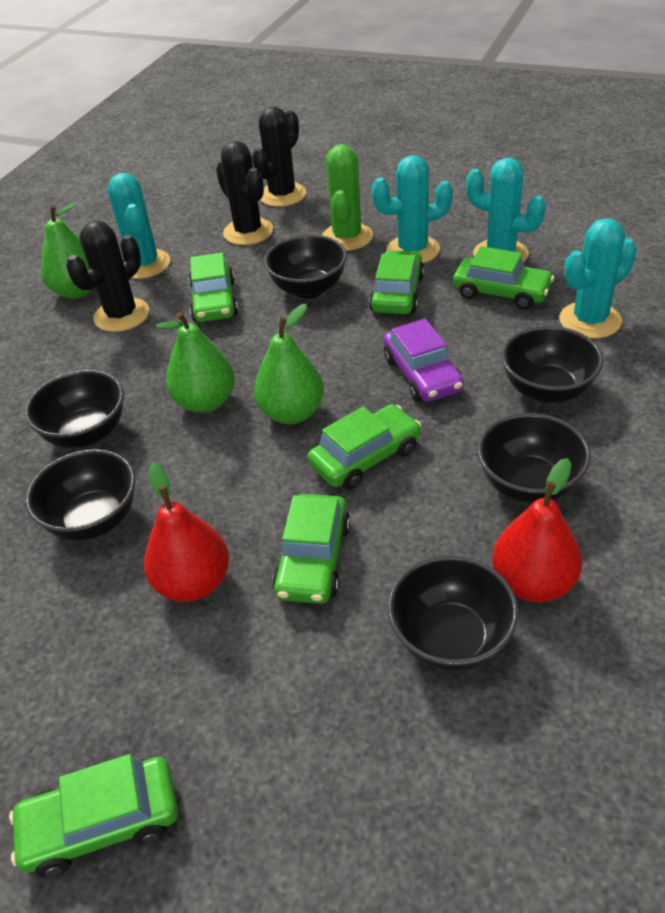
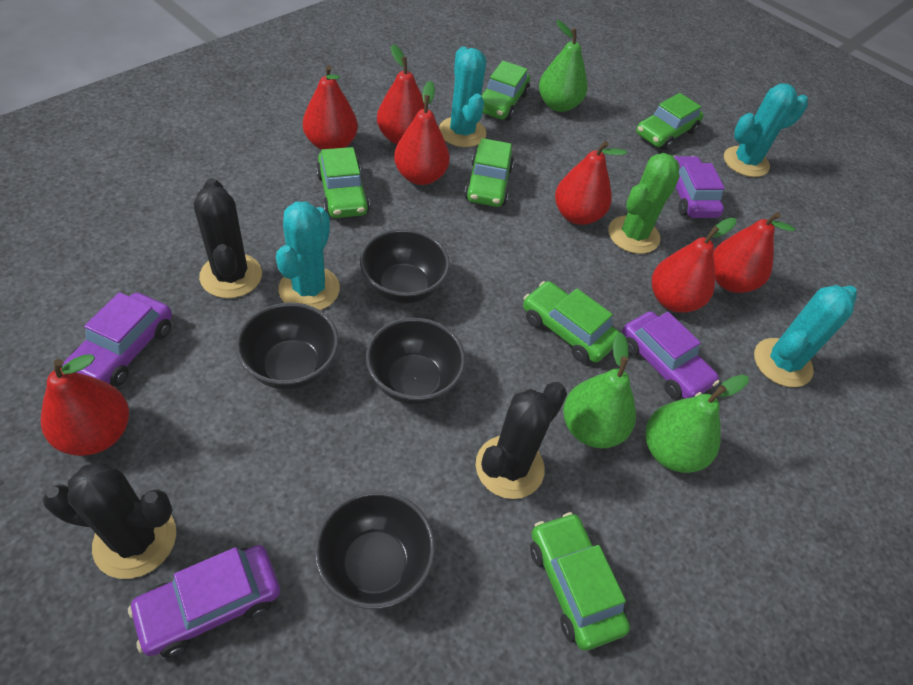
black bowl: 6 -> 4
purple car: 1 -> 4
red pear: 2 -> 7

